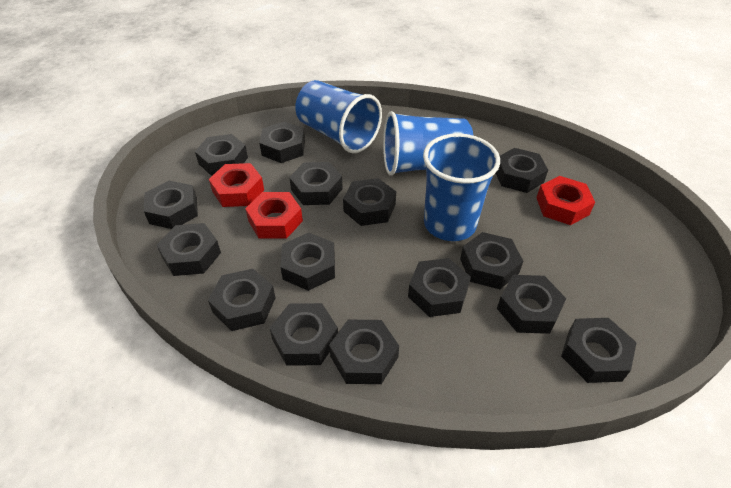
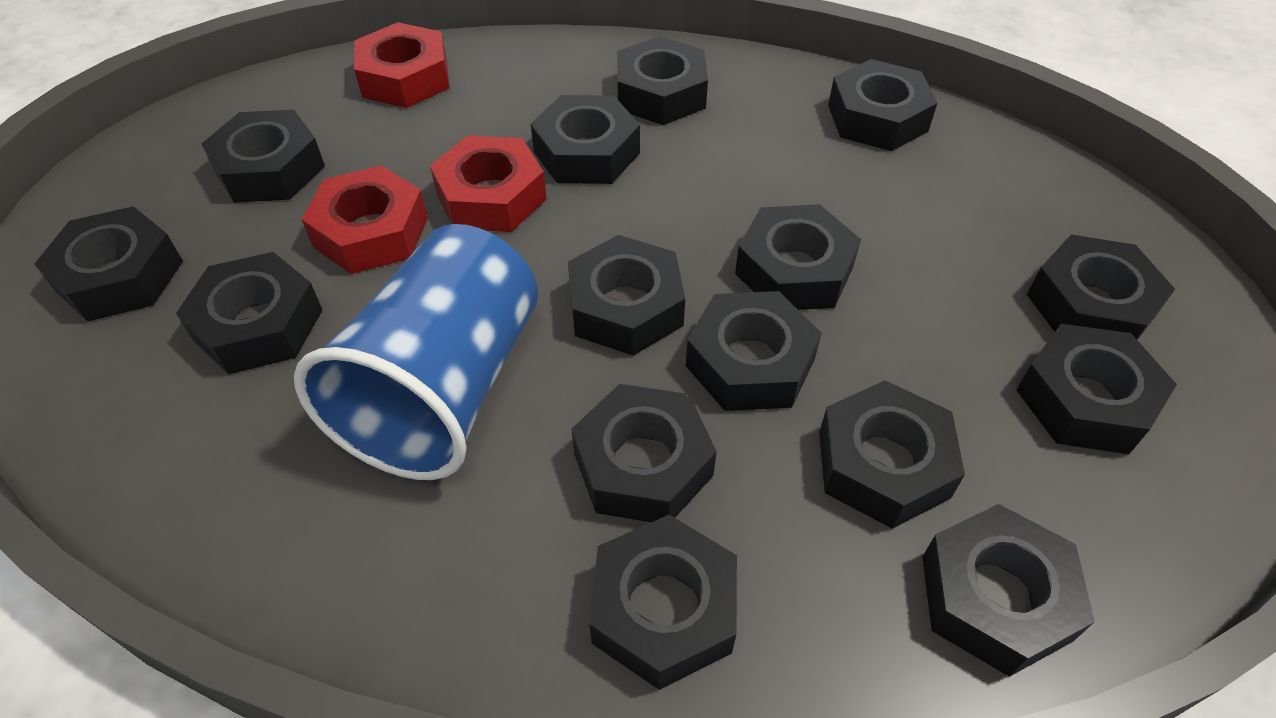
blue cup: 3 -> 1

